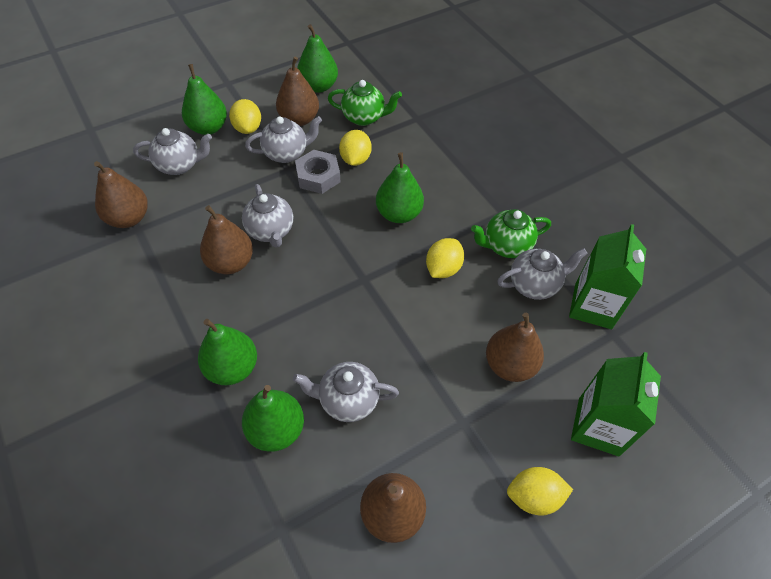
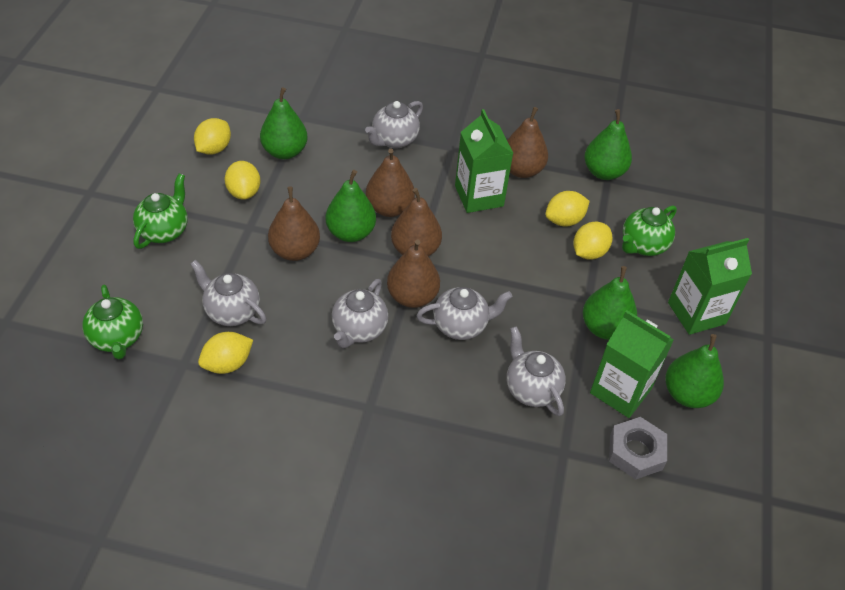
green carton: 2 -> 3
green teapot: 2 -> 3
yellow lemon: 4 -> 5

